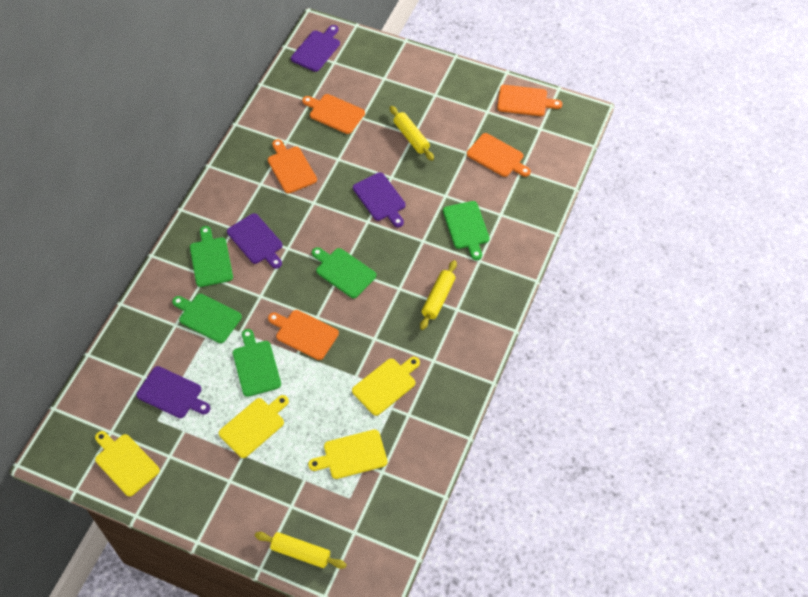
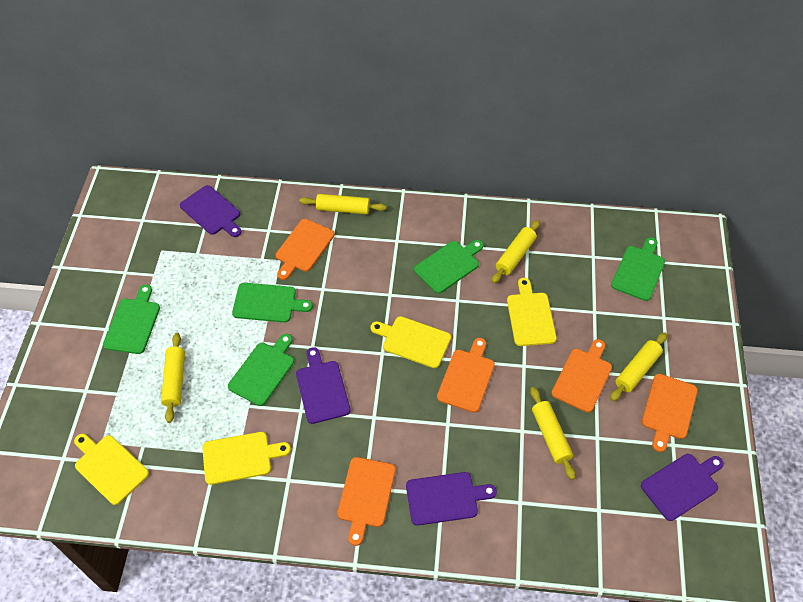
yellow rolling pin: 3 -> 5

